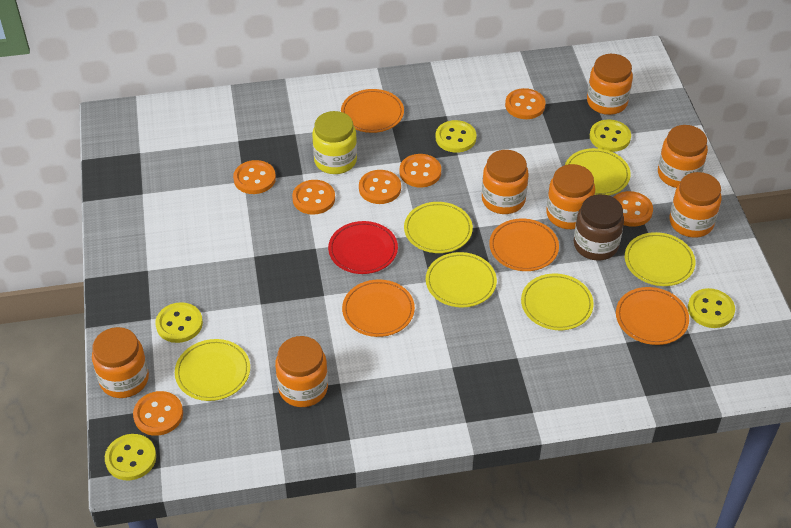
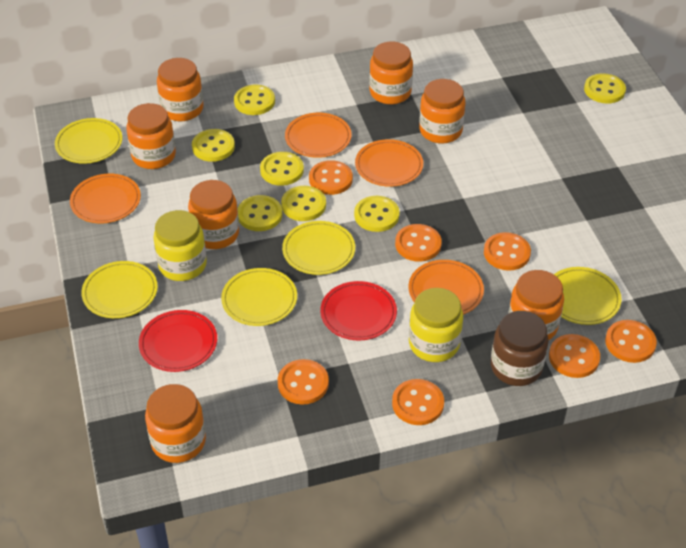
red plate: 1 -> 2
yellow button: 5 -> 7
yellow jar: 1 -> 2
yellow plate: 6 -> 5

